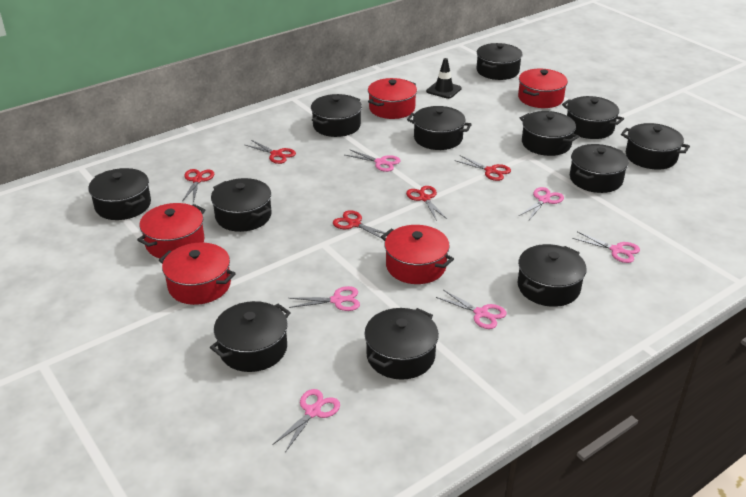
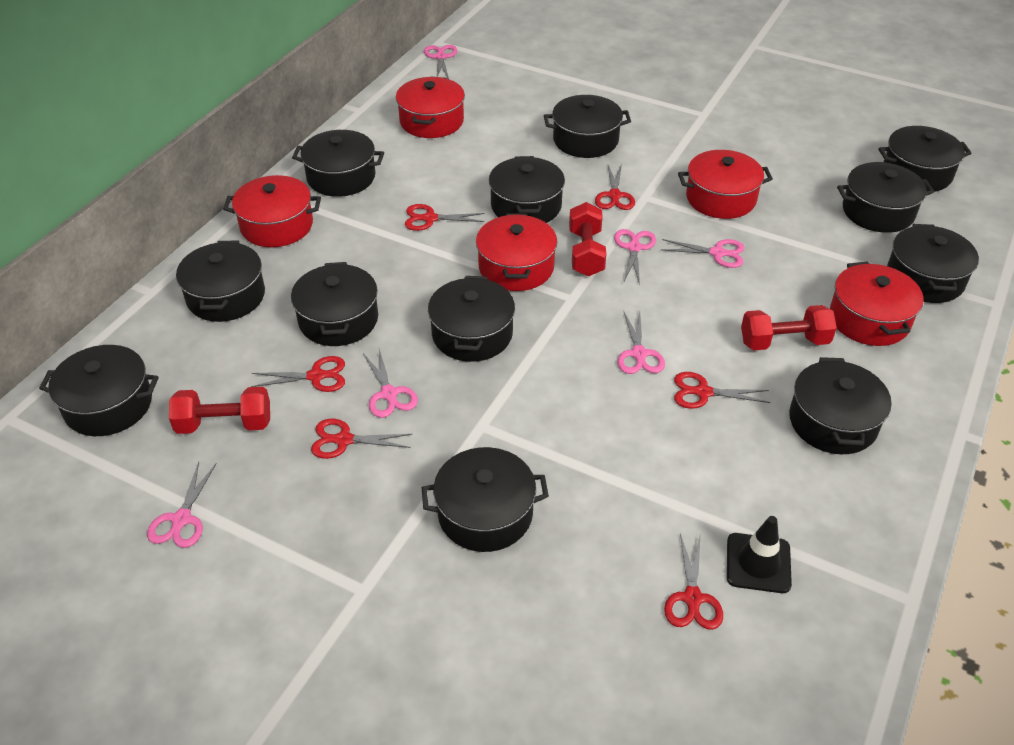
red dumbbell: 0 -> 3
red scissors: 5 -> 6

